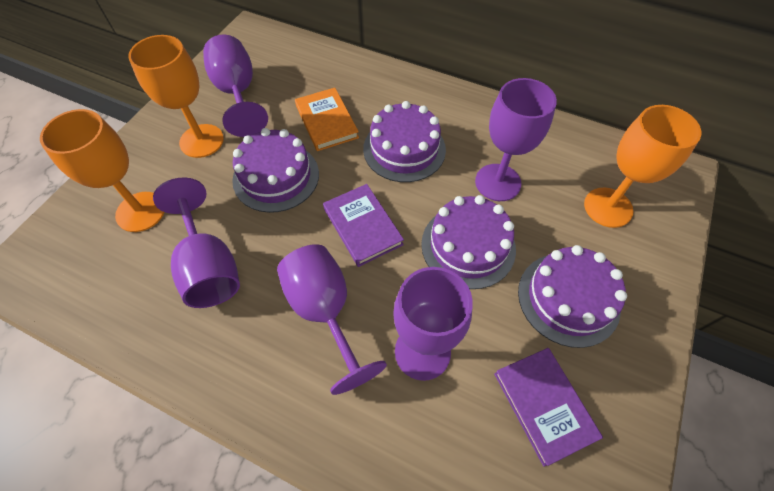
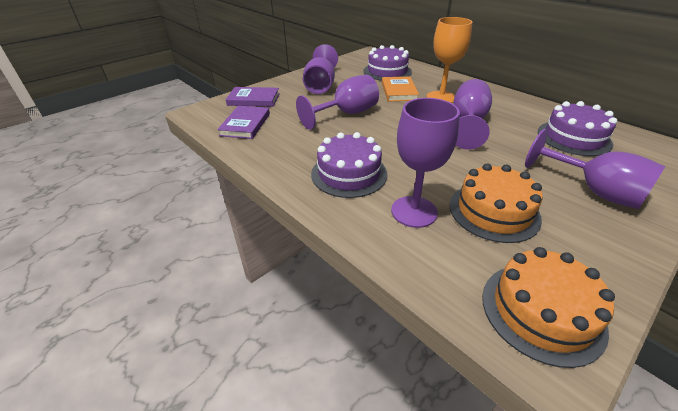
orange cake: 0 -> 2
orange goblet: 3 -> 1
purple cake: 4 -> 3

